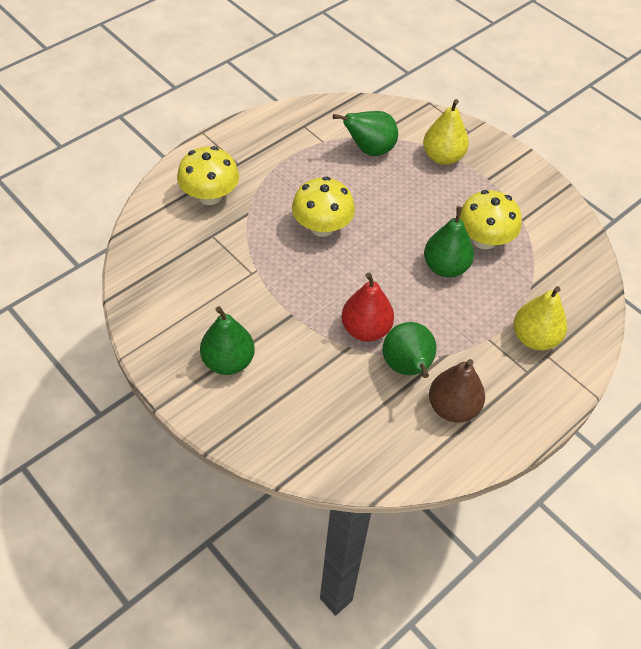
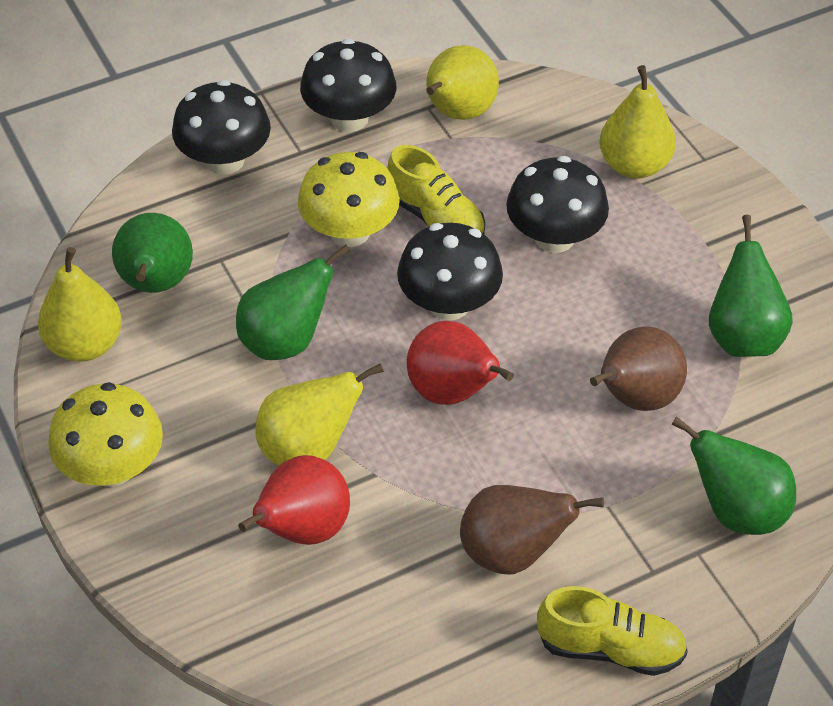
black mushroom: 0 -> 4
brown pear: 1 -> 2
red pear: 1 -> 2
yellow mushroom: 3 -> 2
yellow pear: 2 -> 4
yellow shoe: 0 -> 2

